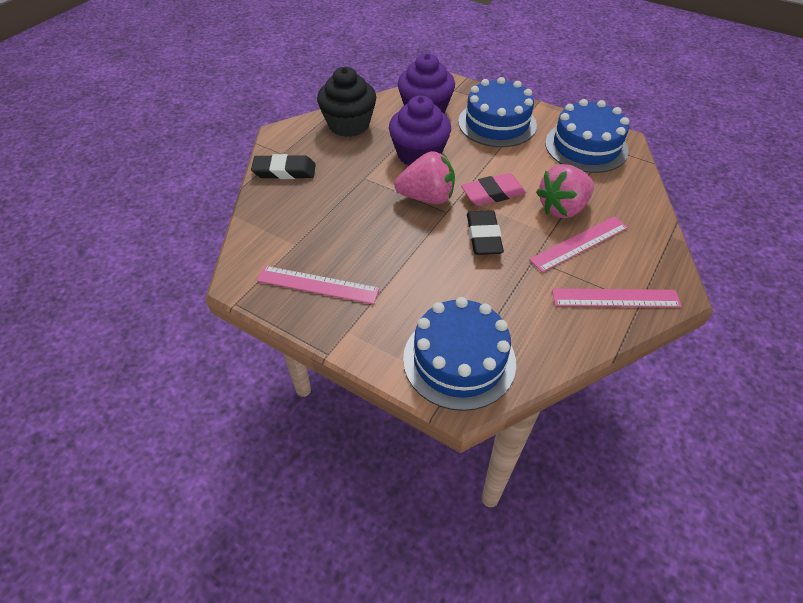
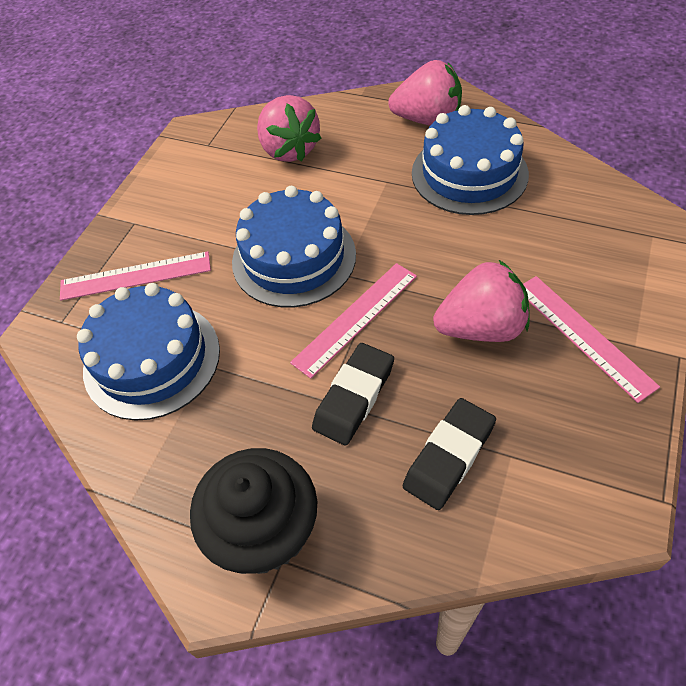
pink eraser: 1 -> 0
pink strawberry: 2 -> 3
purple cupcake: 2 -> 0

